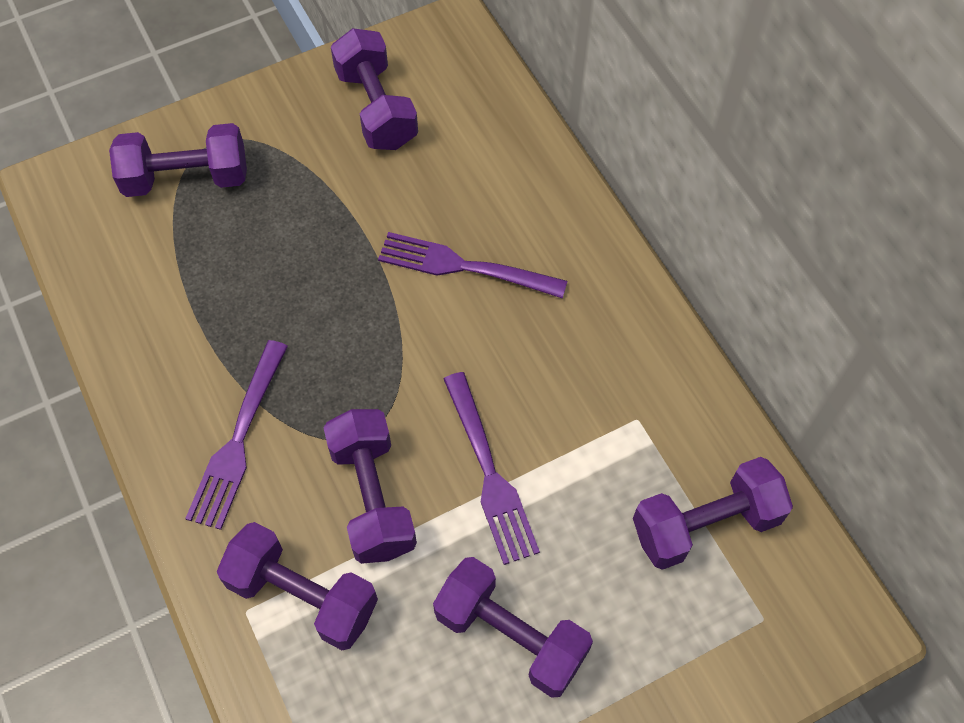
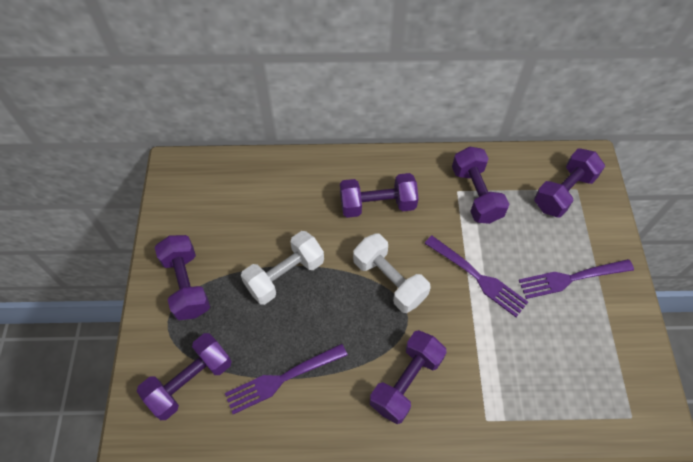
white dumbbell: 0 -> 2

